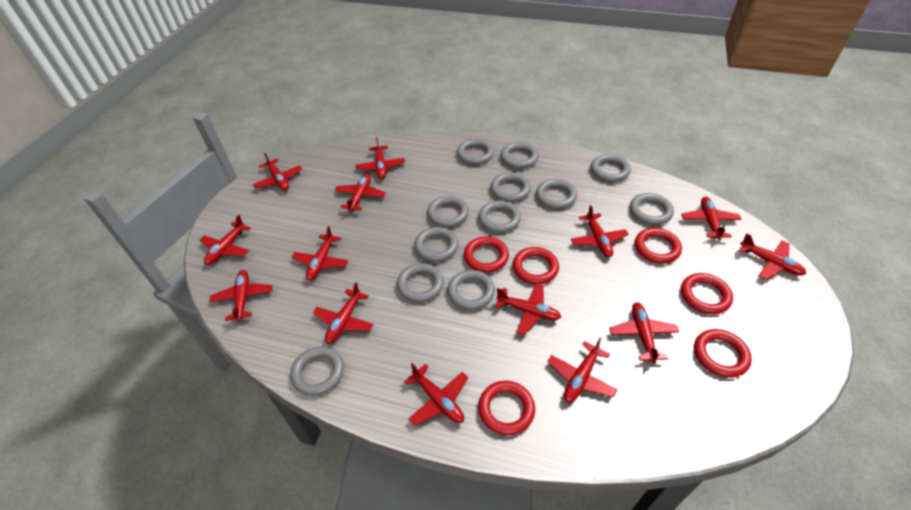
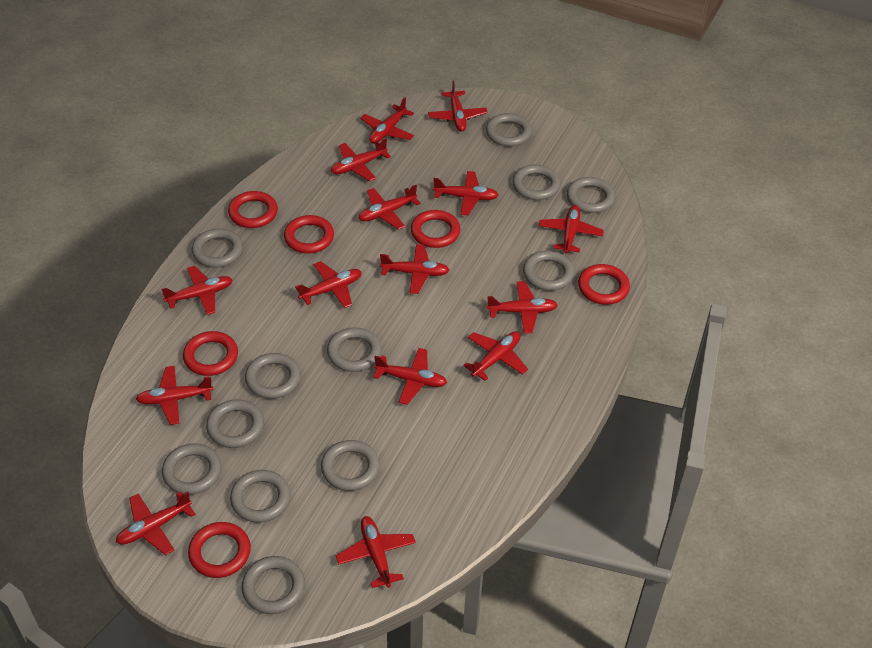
red plane: 14 -> 15

